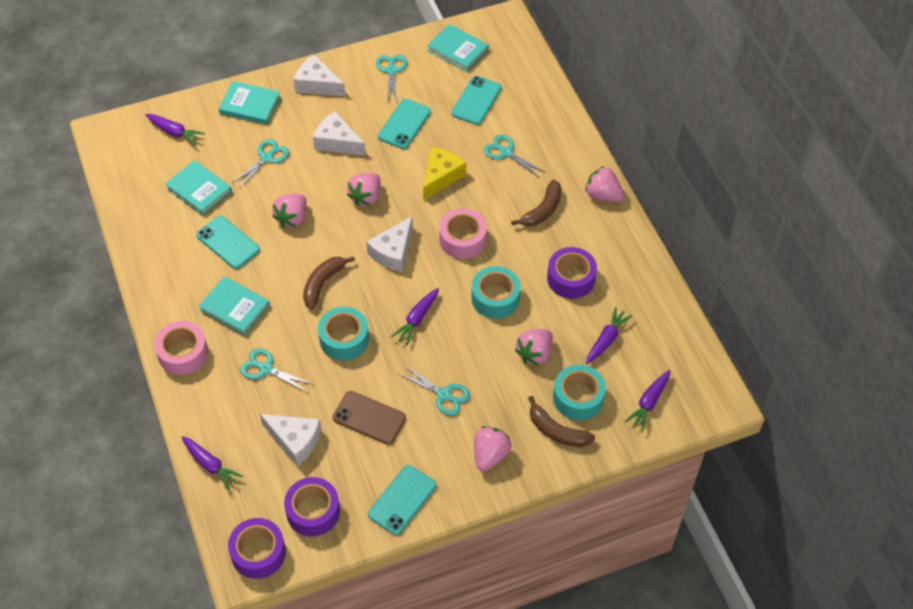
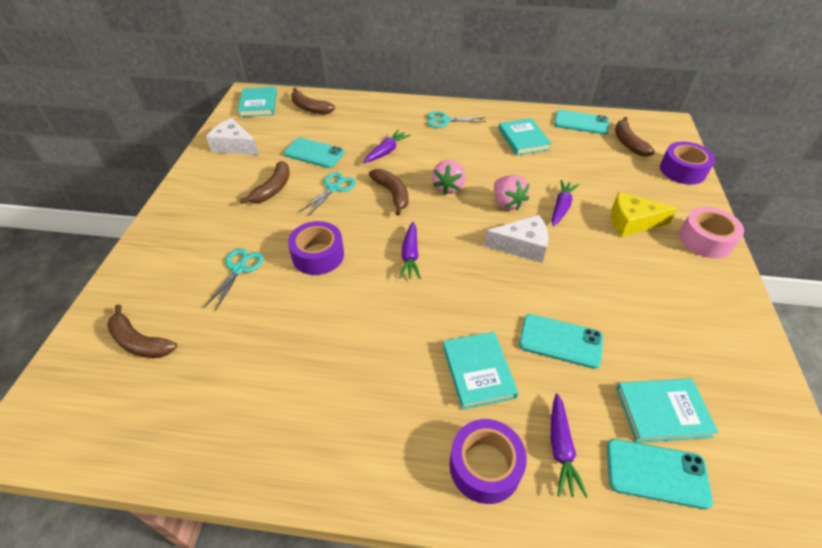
brown banana: 3 -> 5
brown phone: 1 -> 0
pink strawberry: 5 -> 2
pink tape: 2 -> 1
purple carrot: 5 -> 4
turquoise scissors: 5 -> 3
turquoise tape: 3 -> 0
white cheese: 4 -> 2

